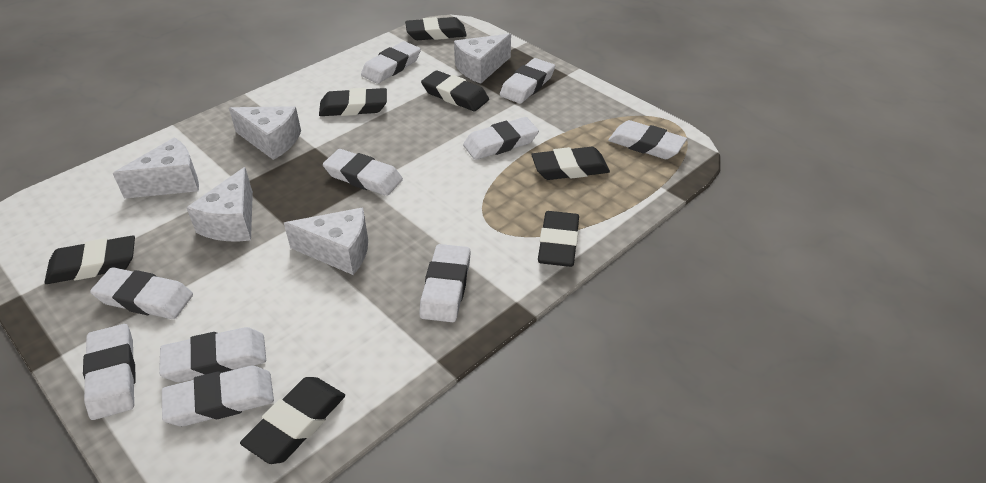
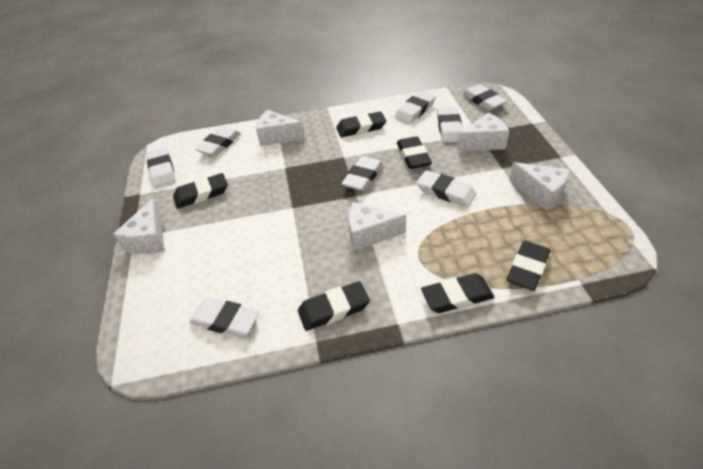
black eraser: 7 -> 6
white eraser: 10 -> 8

